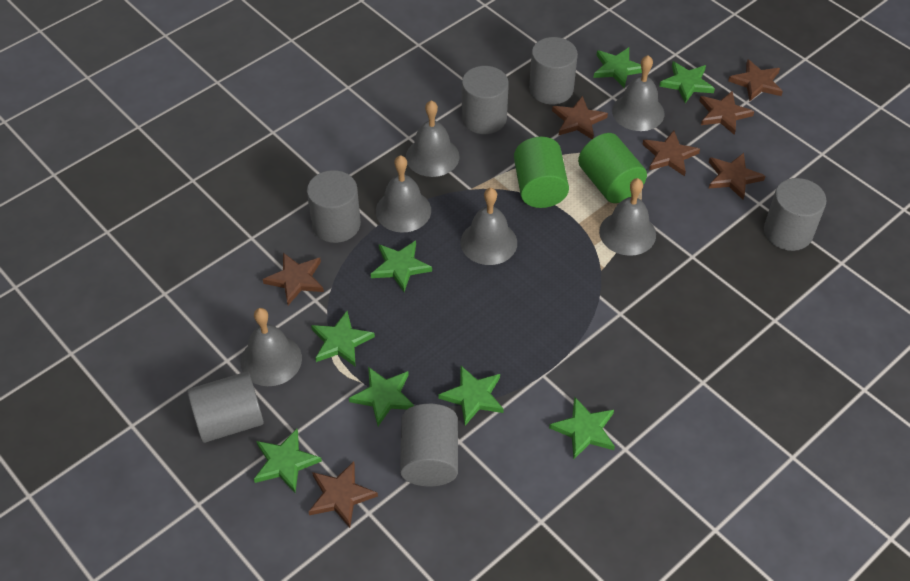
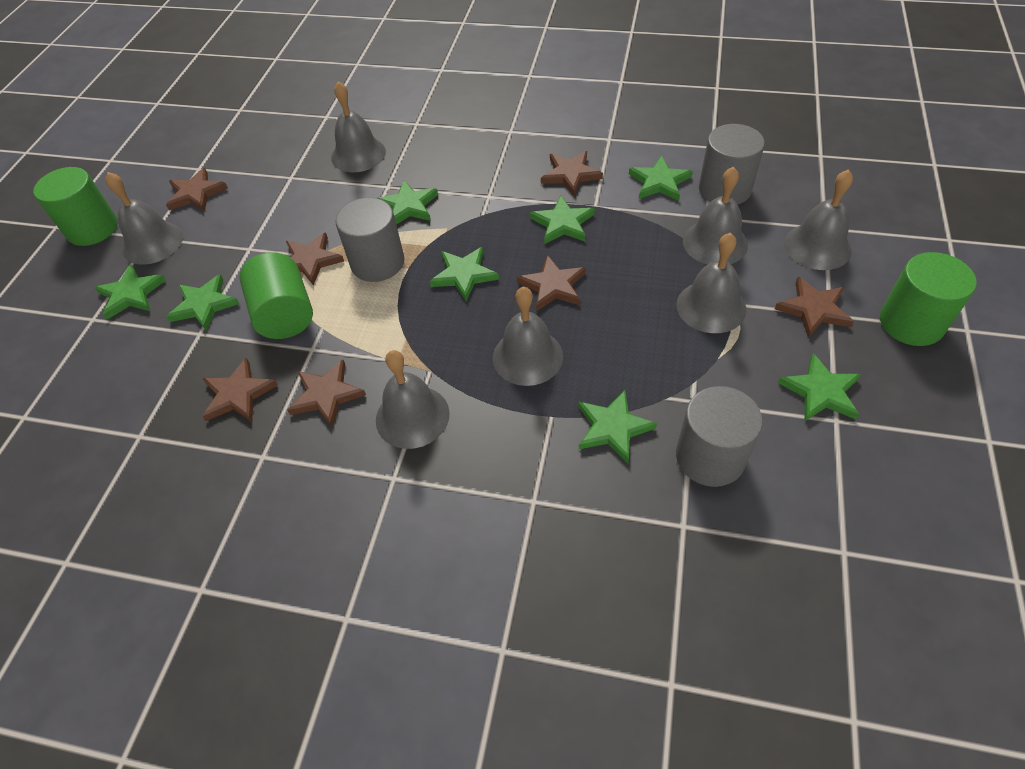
green cylinder: 2 -> 3
grey bell: 6 -> 7
grey cylinder: 6 -> 3

